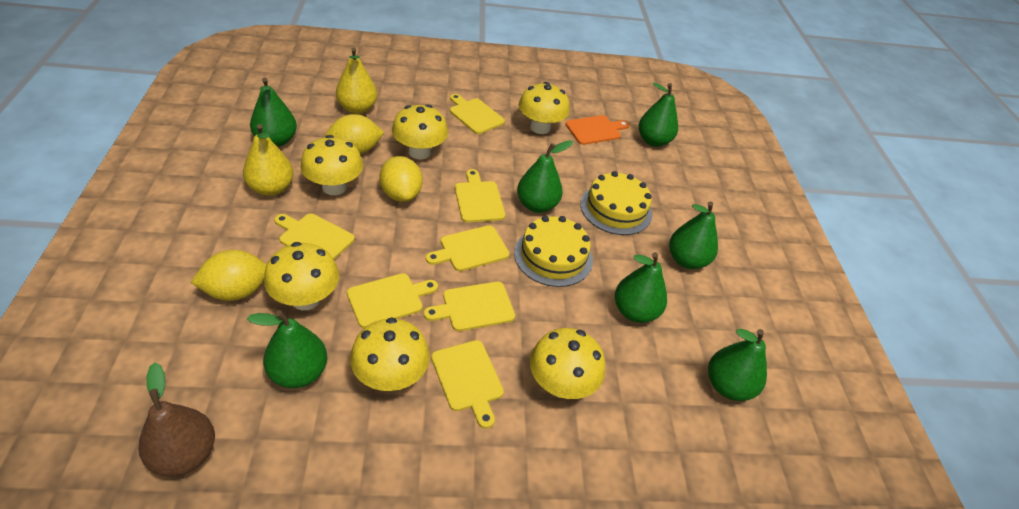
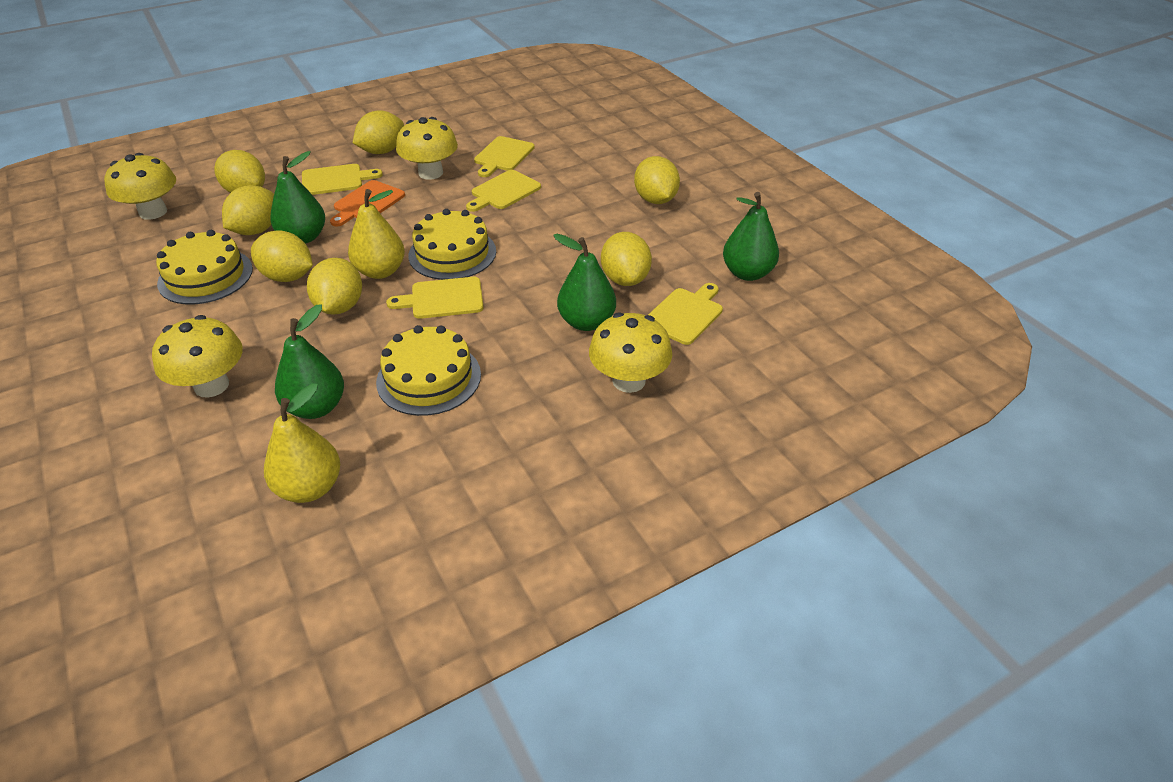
brown pear: 1 -> 0
green pear: 7 -> 4
yellow cake: 2 -> 3
yellow cutting board: 7 -> 5
yellow lemon: 3 -> 7
yellow mushroom: 6 -> 4

